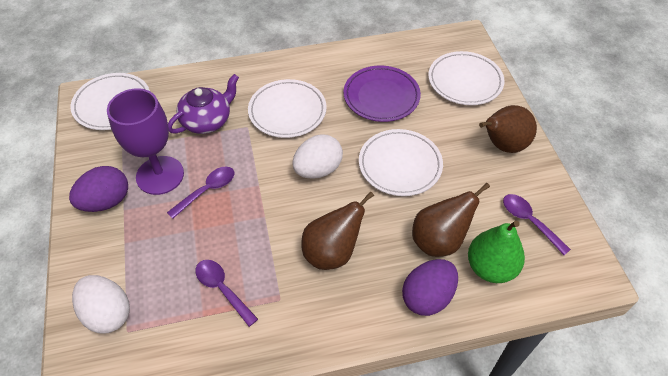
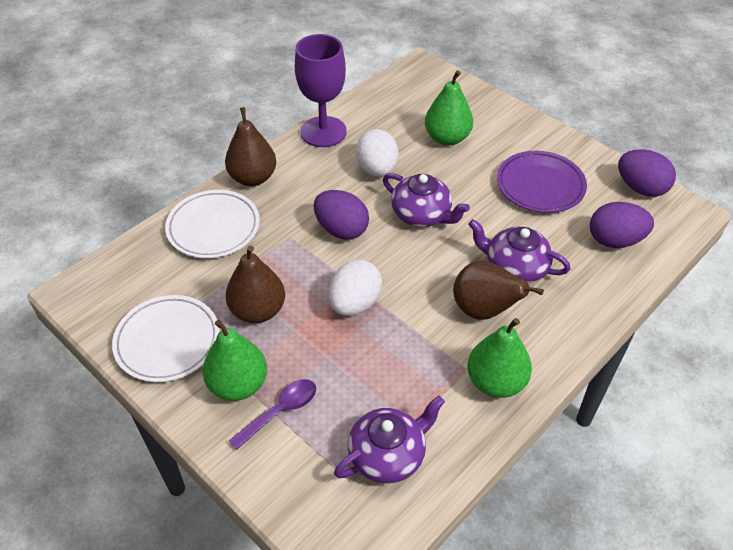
green pear: 1 -> 3
purple egg: 2 -> 3
purple spoon: 3 -> 1
purple teapot: 1 -> 3
white plate: 4 -> 2

